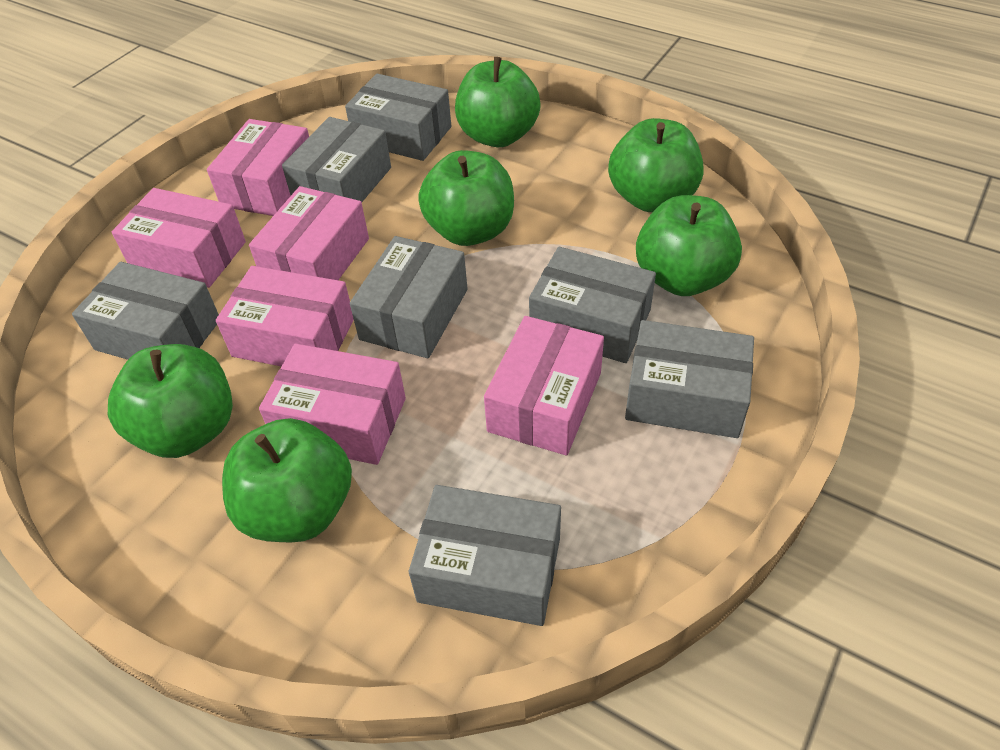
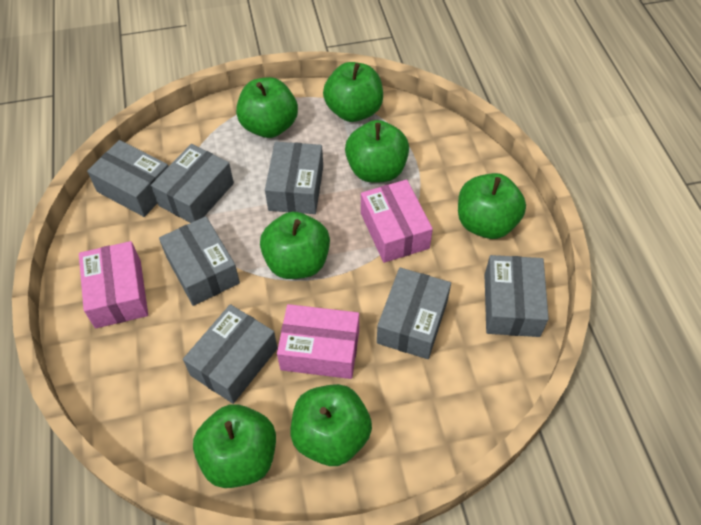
green apple: 6 -> 7
pink box: 6 -> 3

